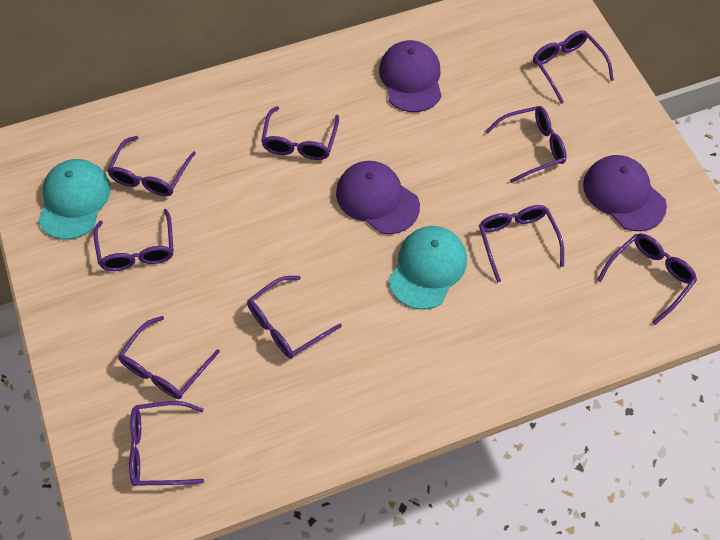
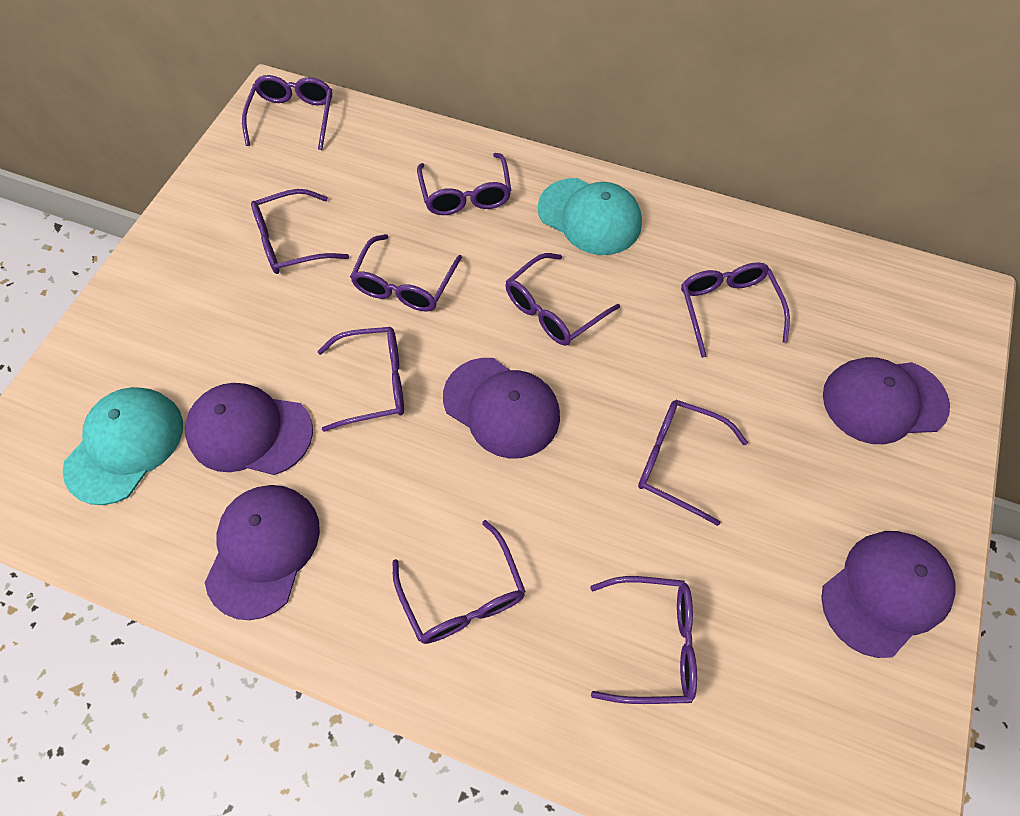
purple cap: 3 -> 5

